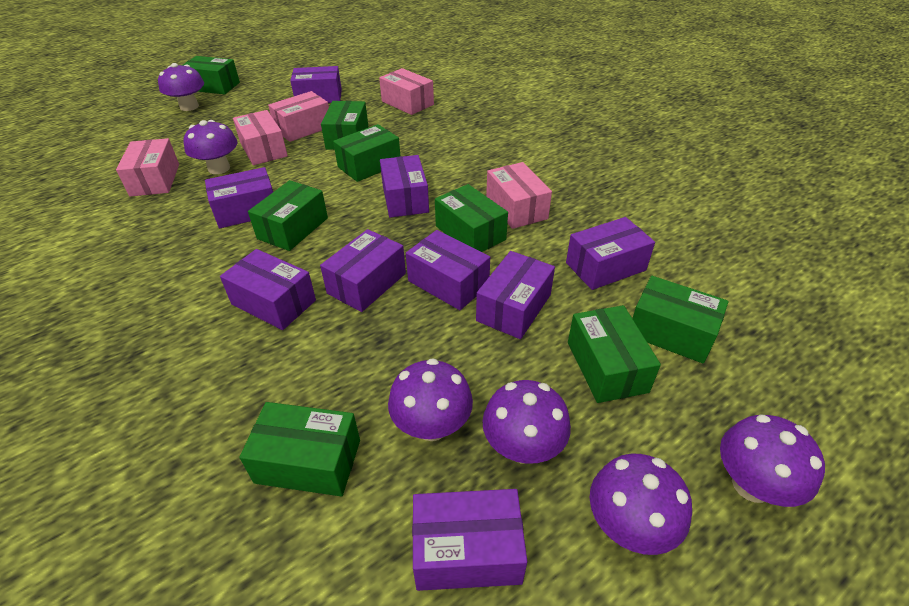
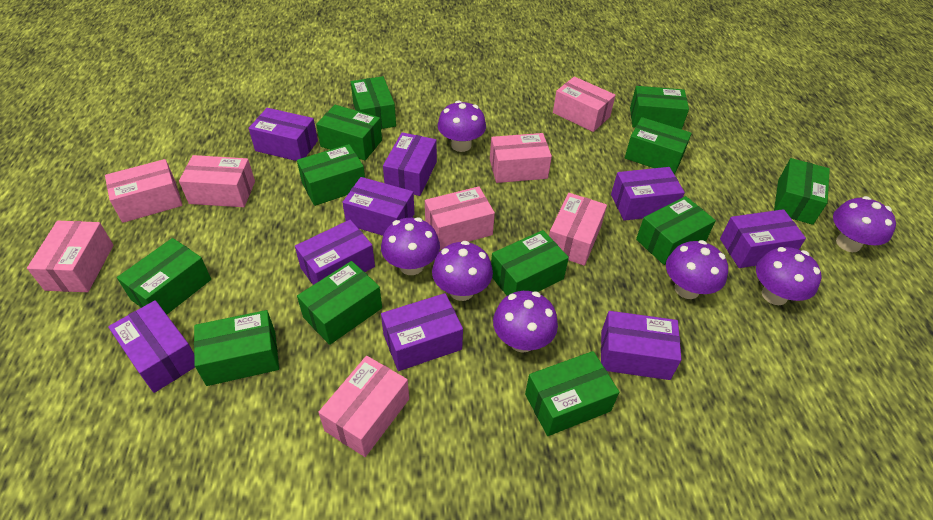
green box: 8 -> 12
pink box: 5 -> 8
purple mushroom: 6 -> 7

